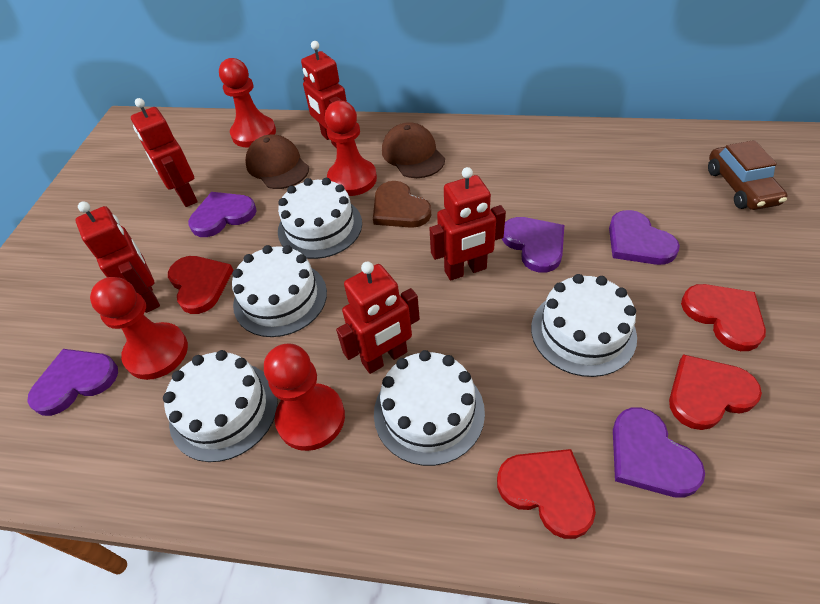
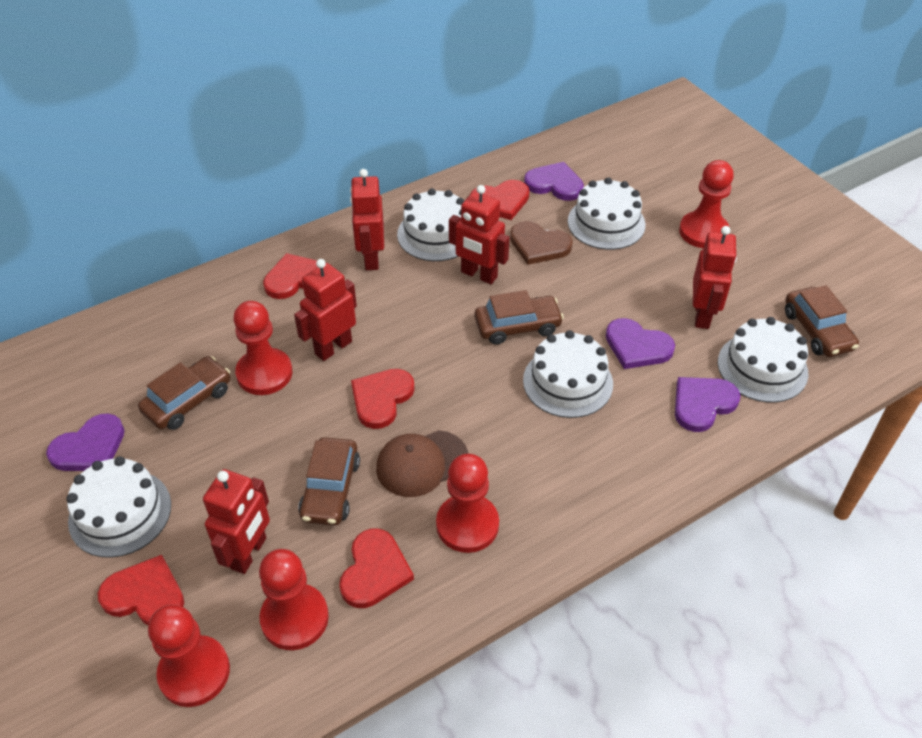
brown cap: 2 -> 1
brown car: 1 -> 4
purple heart: 5 -> 4
red heart: 4 -> 5
red pawn: 4 -> 5

